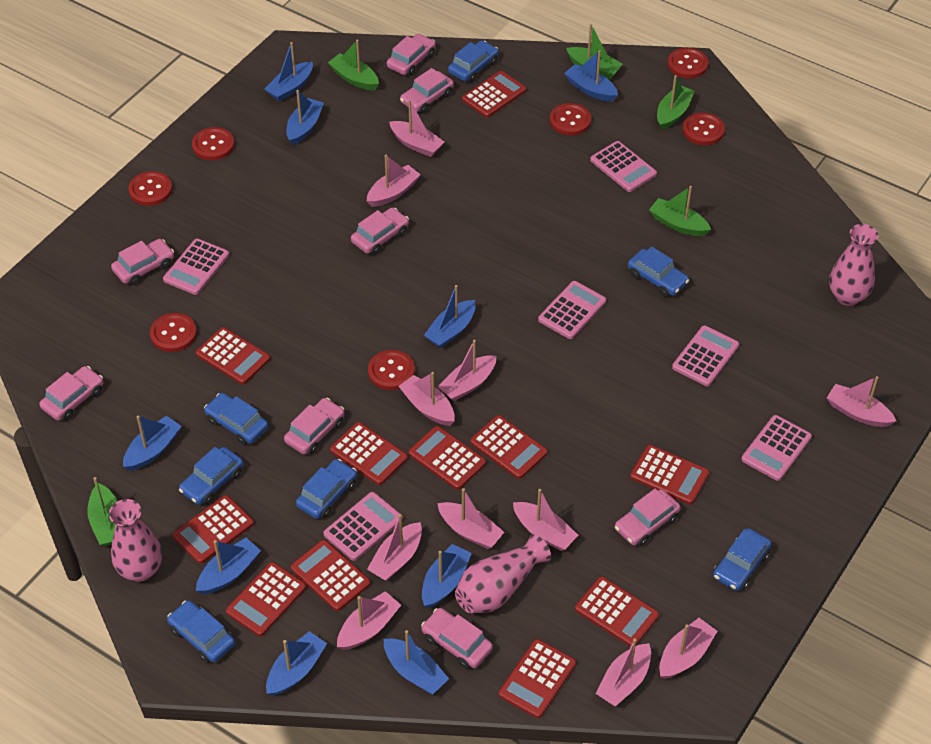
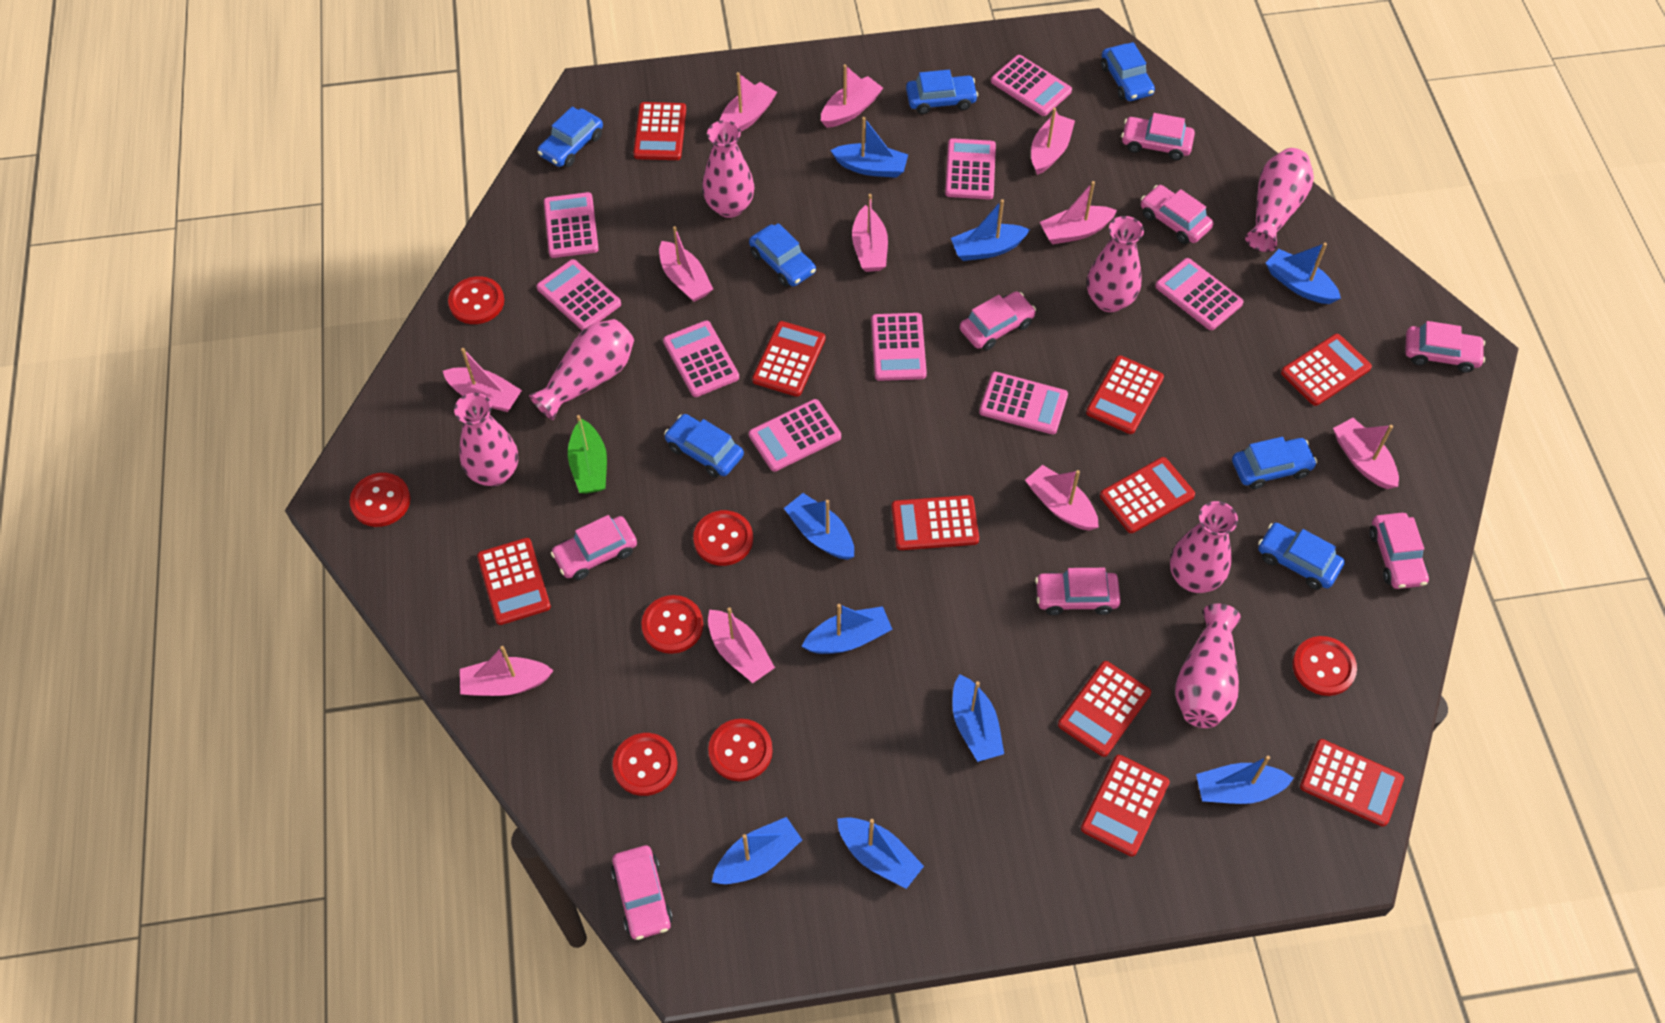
green boat: 5 -> 1
pink calculator: 6 -> 9
pink vase: 3 -> 7
red calculator: 11 -> 10

